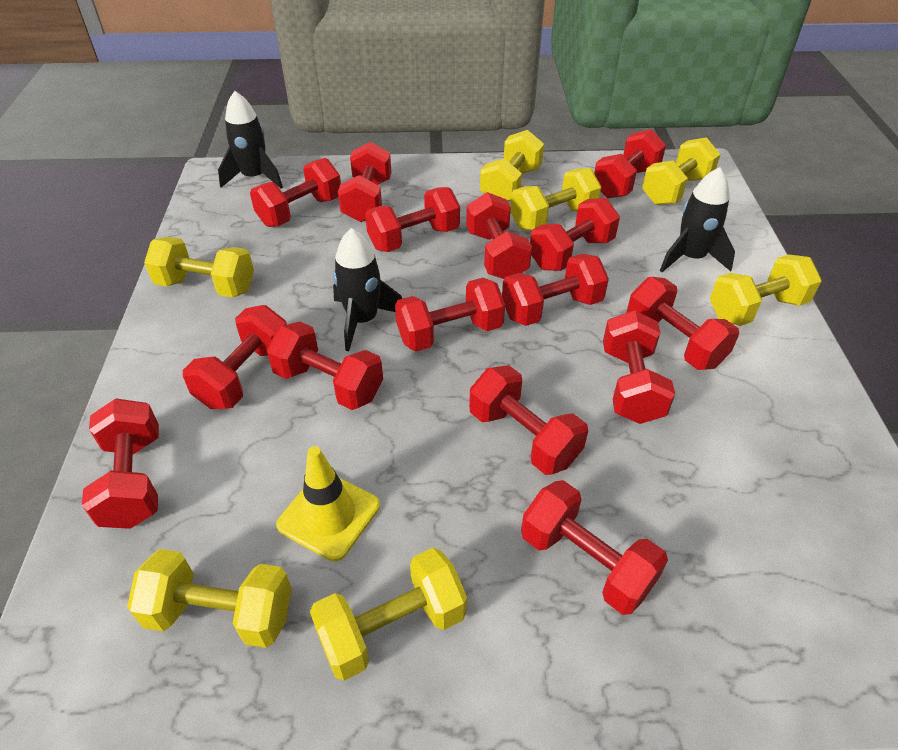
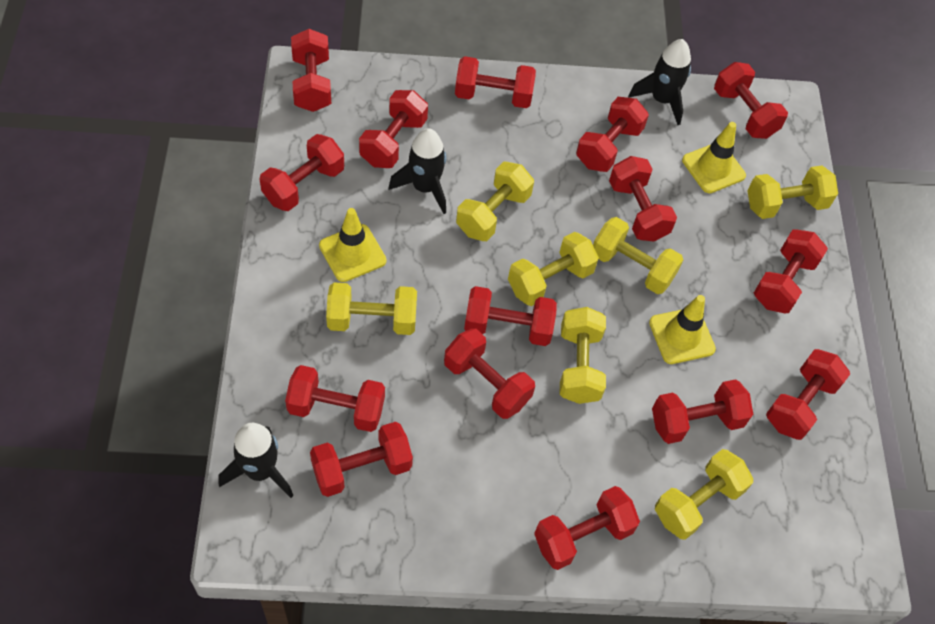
yellow traffic cone: 1 -> 3

